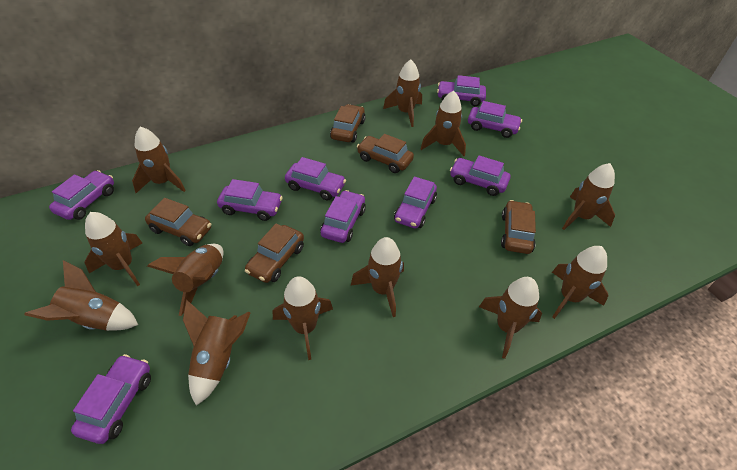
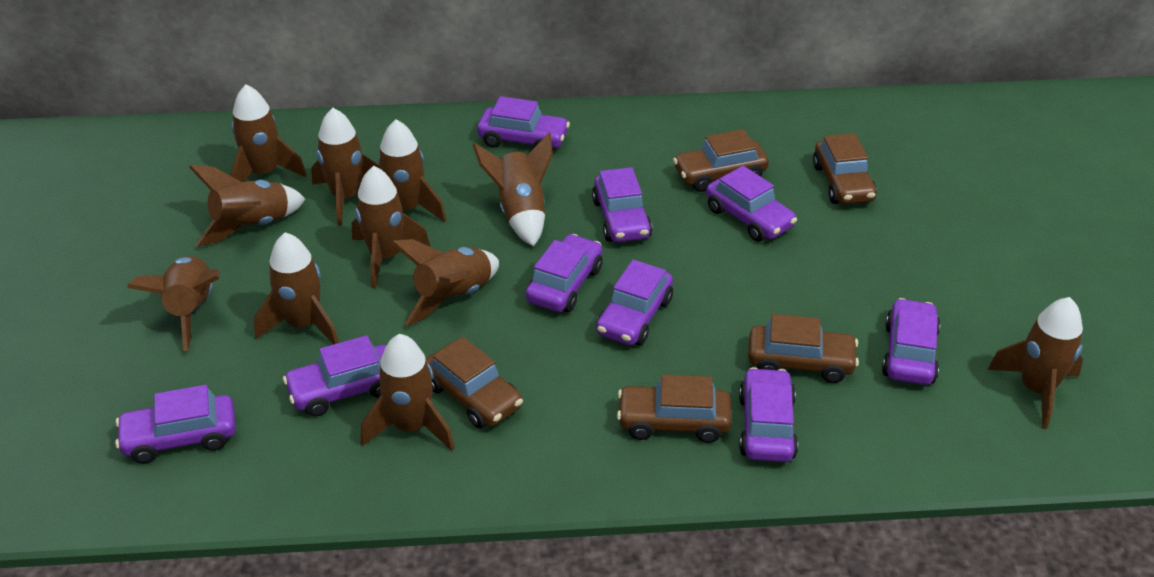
brown rocket: 12 -> 11

